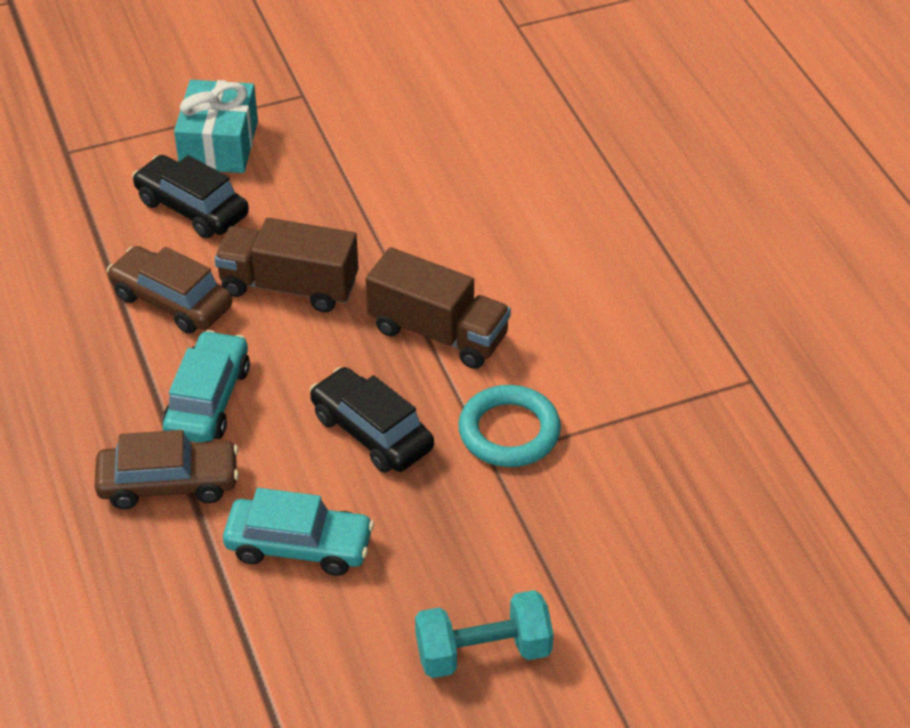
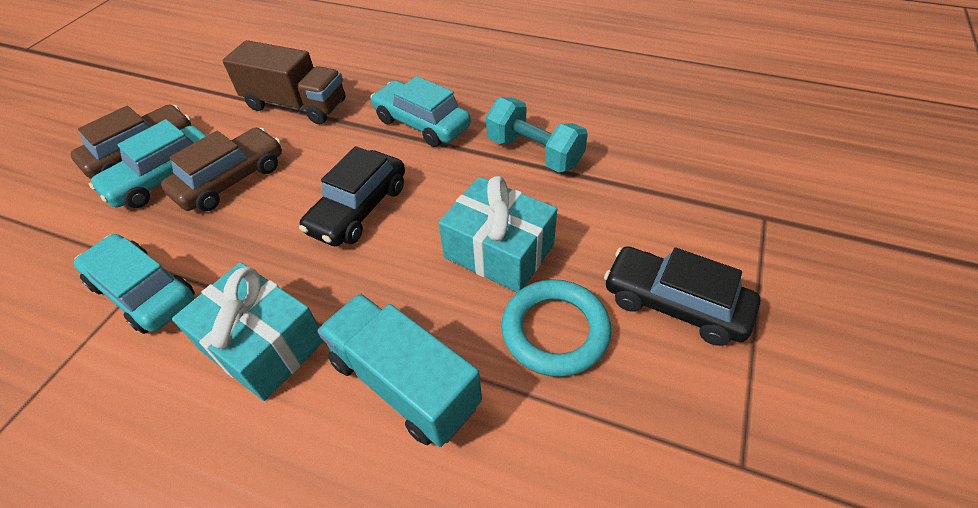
brown truck: 2 -> 1
turquoise car: 2 -> 3
turquoise gift: 1 -> 2
turquoise truck: 0 -> 1

